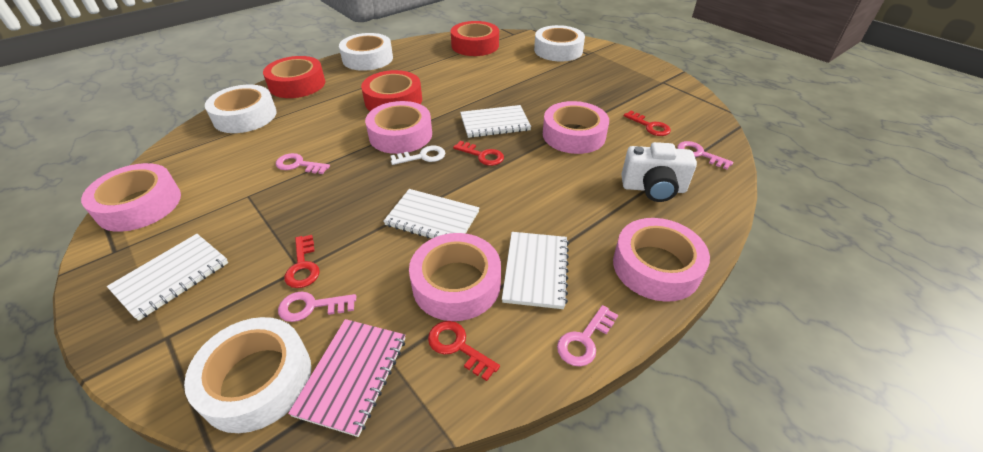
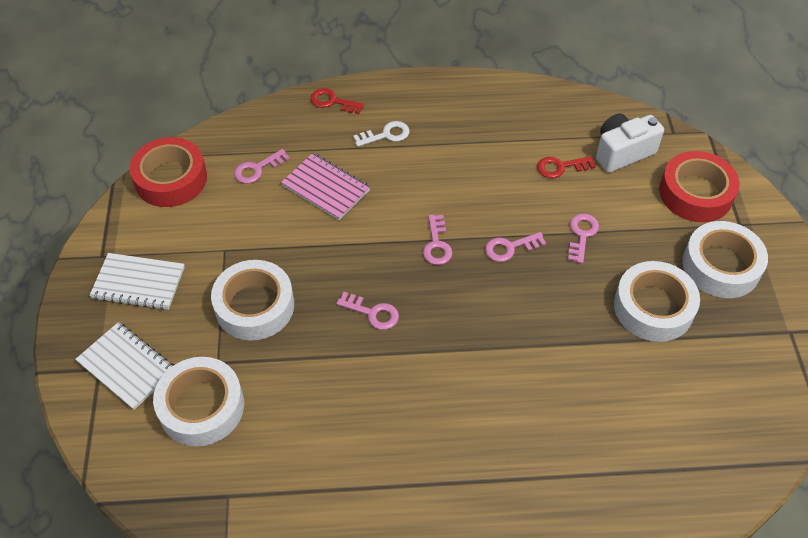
pink key: 4 -> 5
pink tape: 5 -> 0
red key: 4 -> 2
red tape: 3 -> 2
white notebook: 4 -> 2

